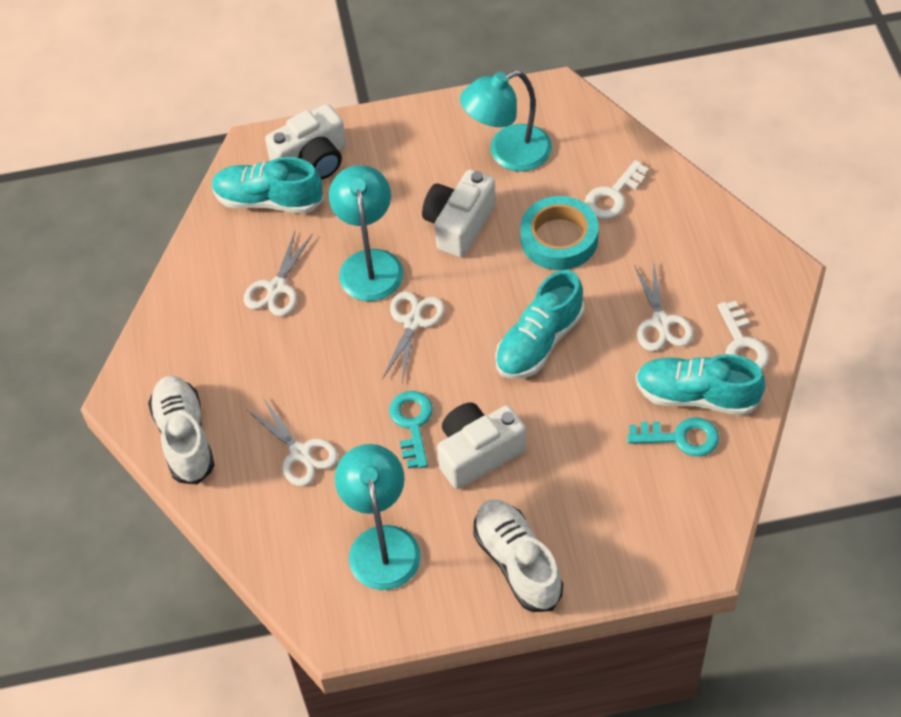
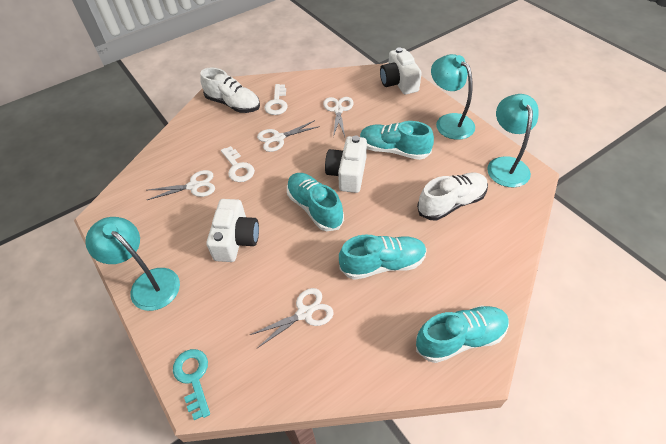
turquoise key: 2 -> 1
turquoise shoe: 3 -> 4
turquoise tape: 1 -> 0

